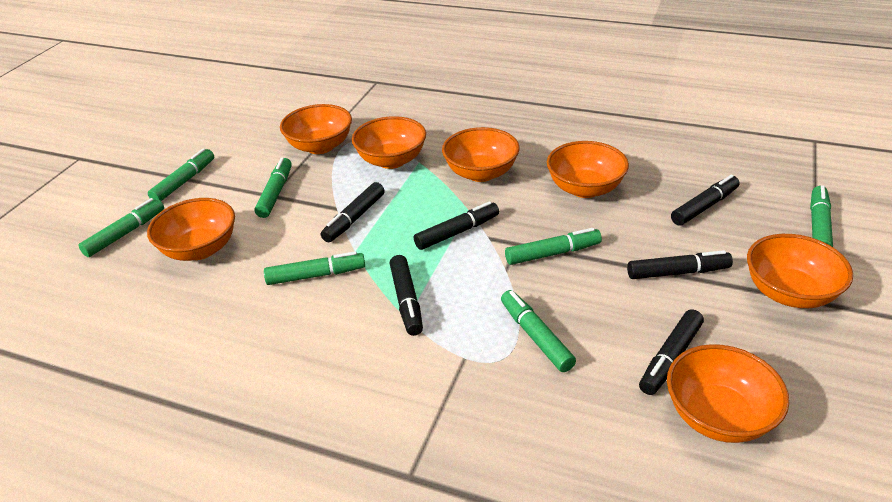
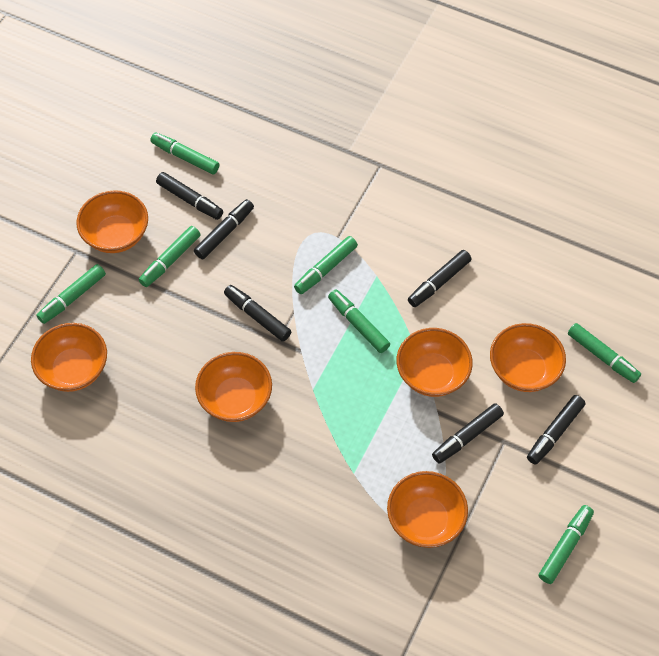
orange bowl: 7 -> 6

